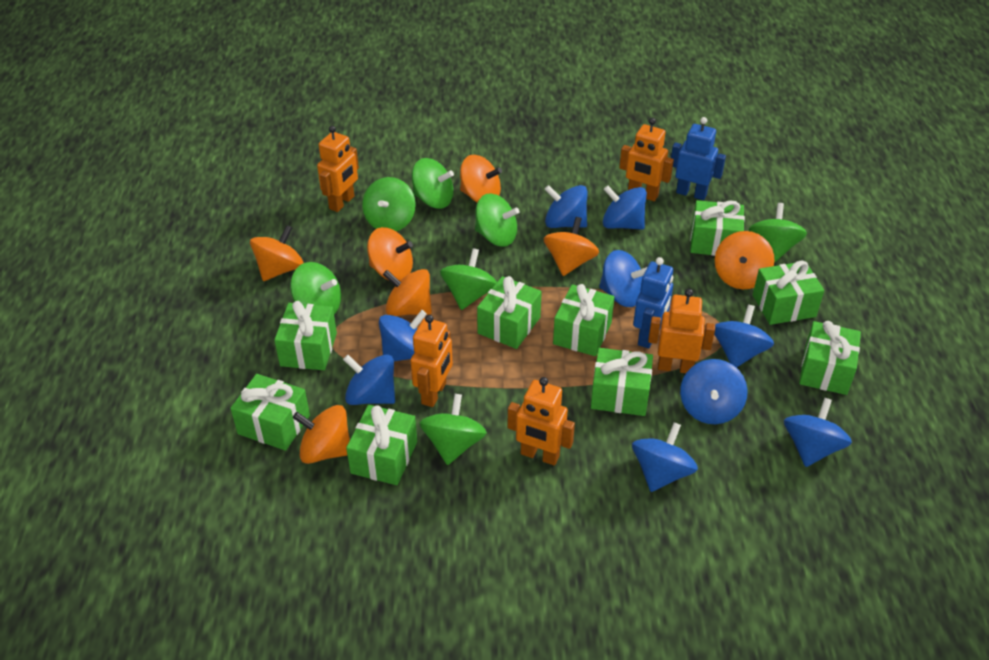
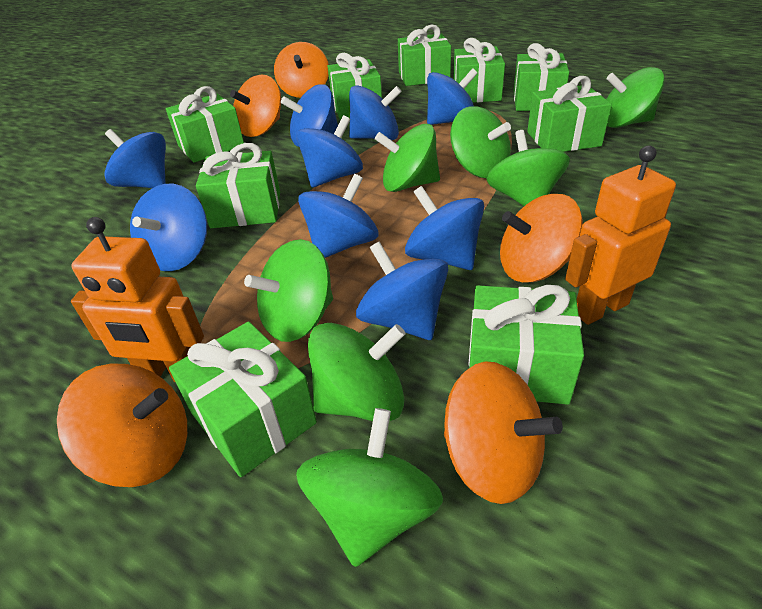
blue robot: 2 -> 0
orange robot: 5 -> 2
orange spinning top: 7 -> 5

